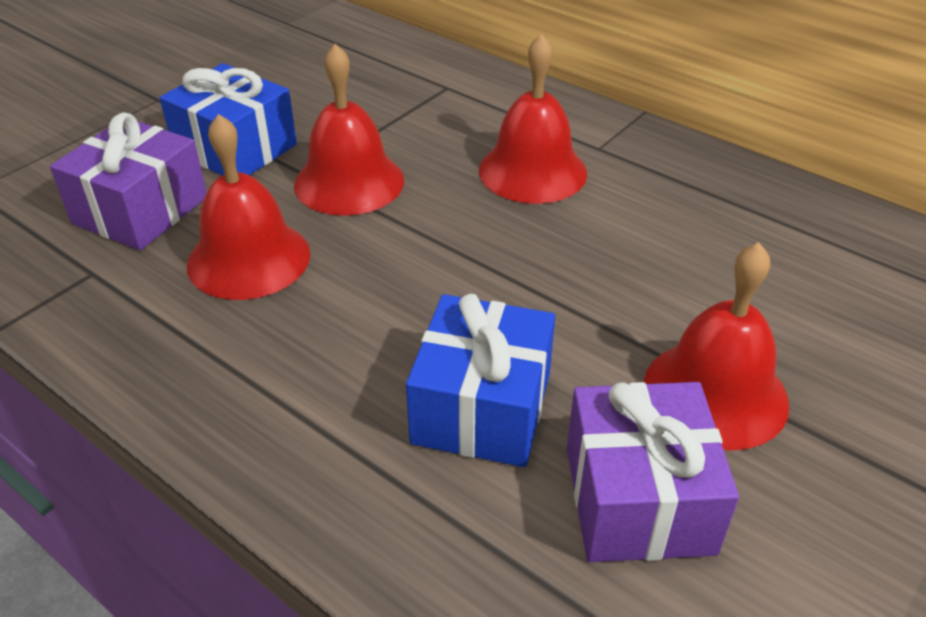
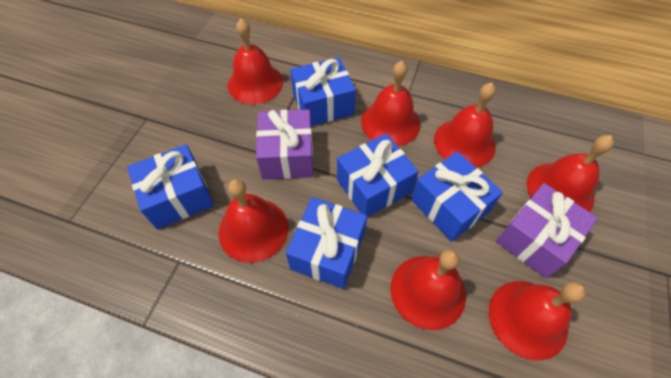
blue gift: 2 -> 5
red bell: 4 -> 7

